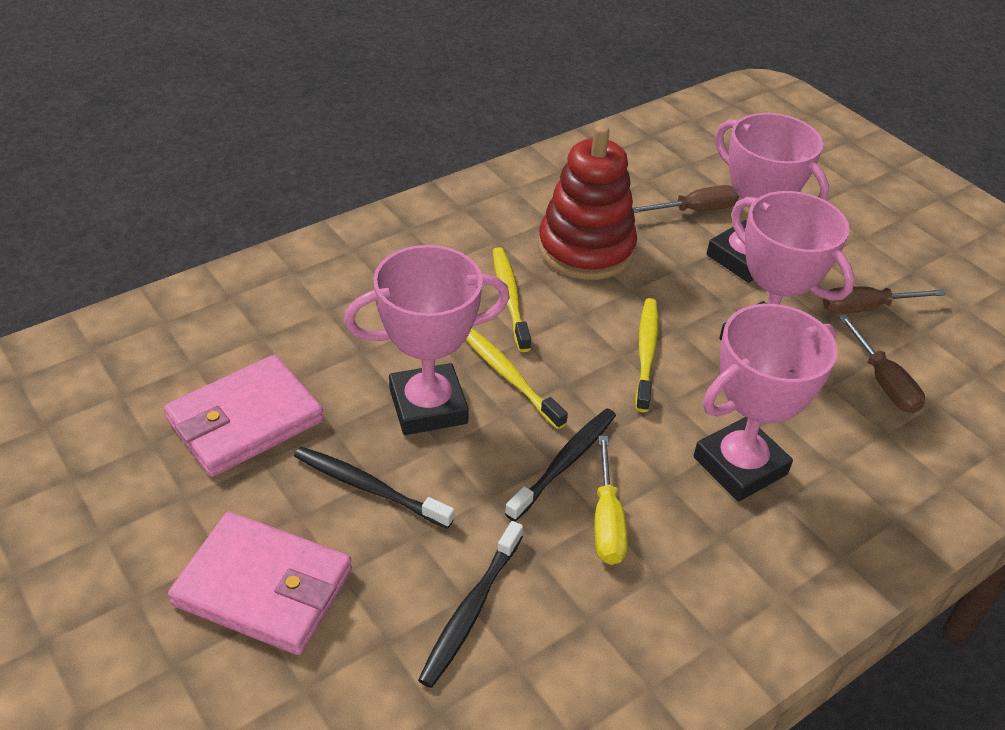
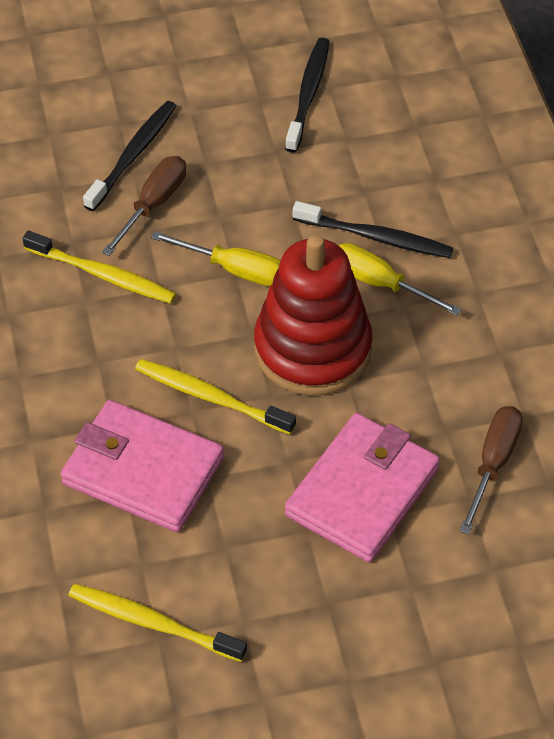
brown screwdriver: 3 -> 2
pink trophy: 4 -> 0
yellow screwdriver: 1 -> 2

